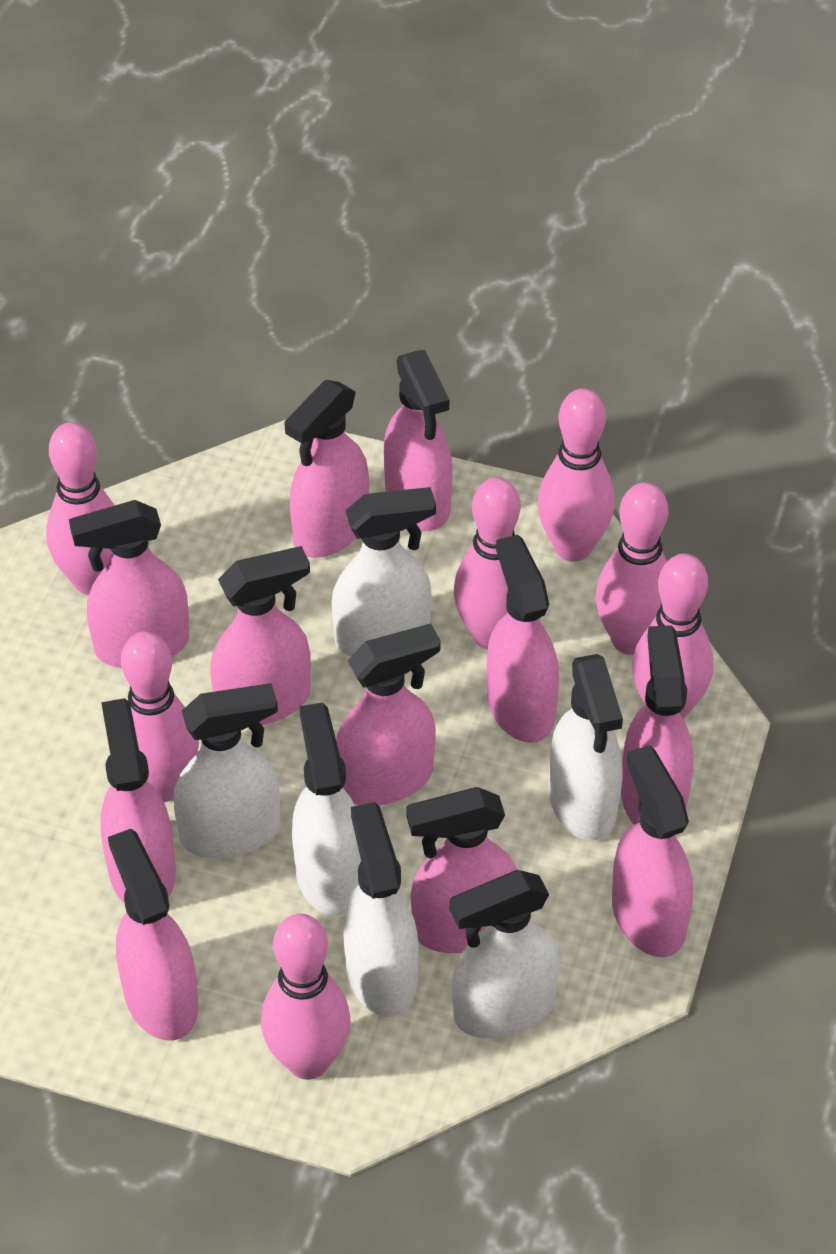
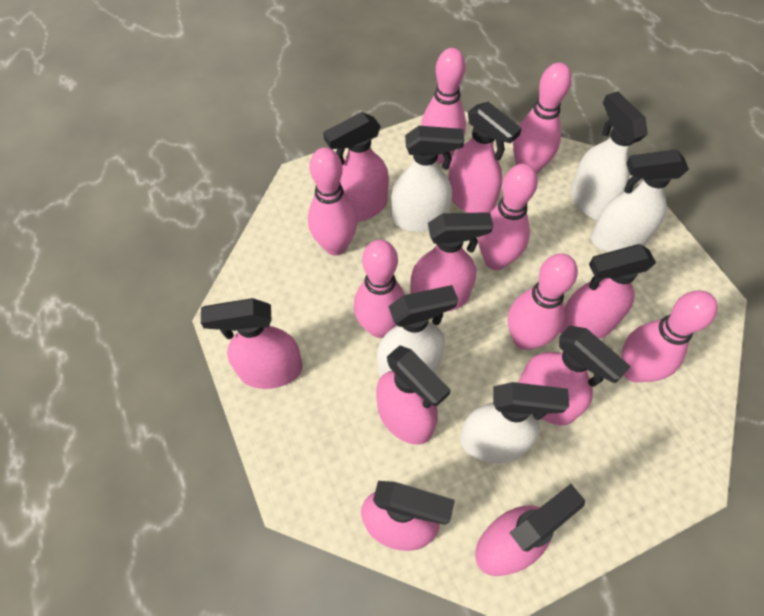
pink spray bottle: 11 -> 9
white spray bottle: 6 -> 5

